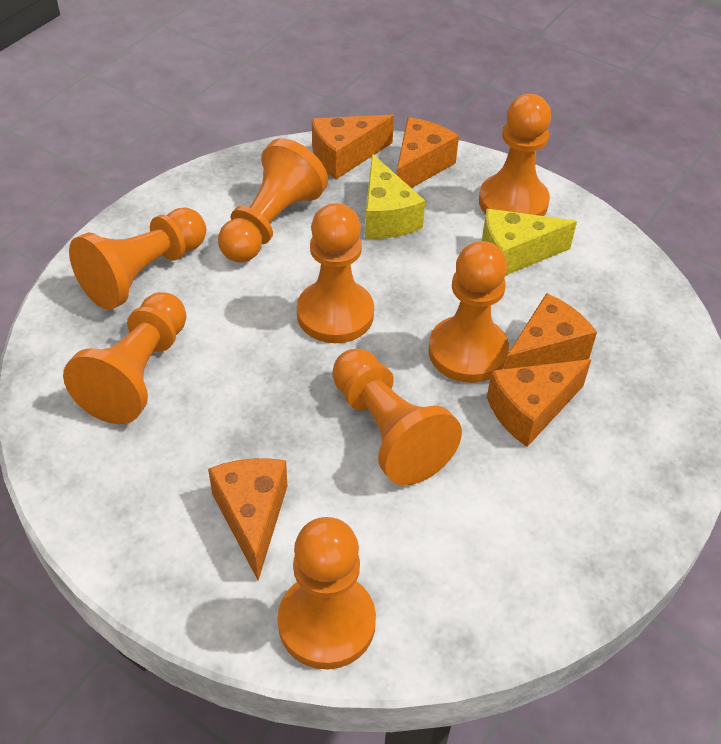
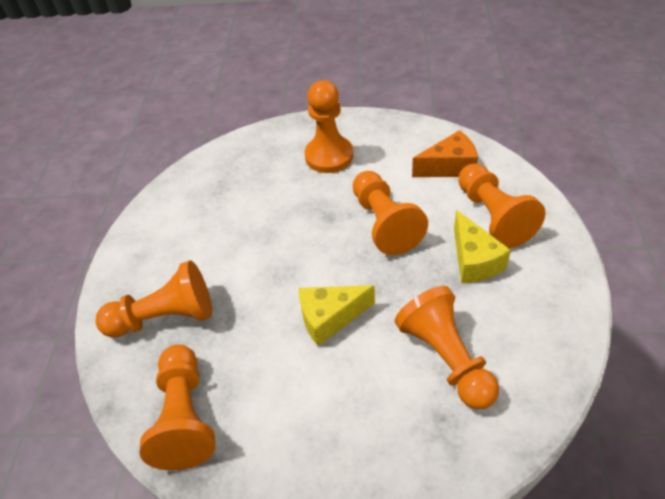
orange cheese: 5 -> 1
orange pawn: 8 -> 6

